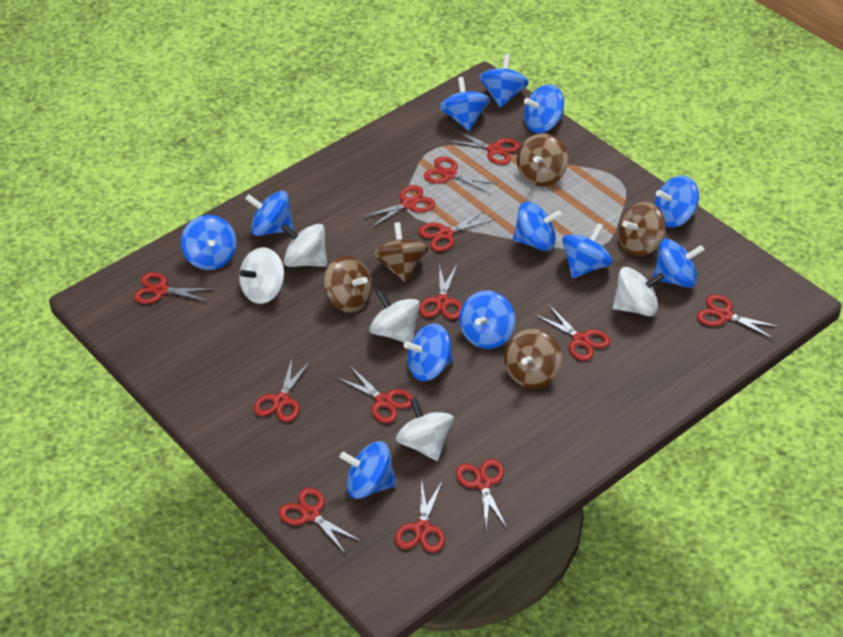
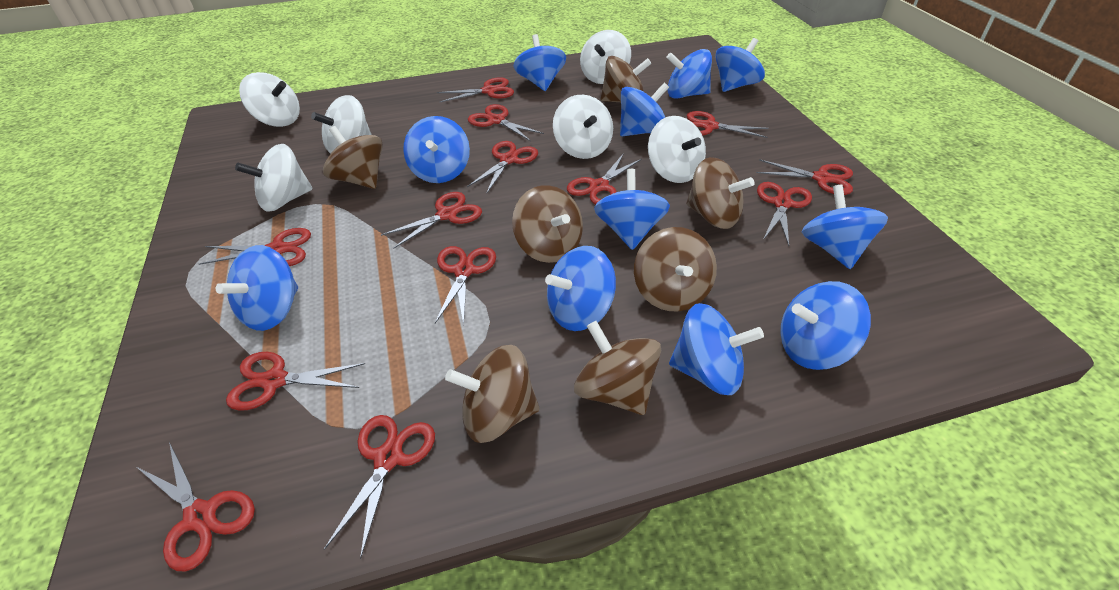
blue spinning top: 12 -> 11
brown spinning top: 5 -> 7
white spinning top: 5 -> 6

